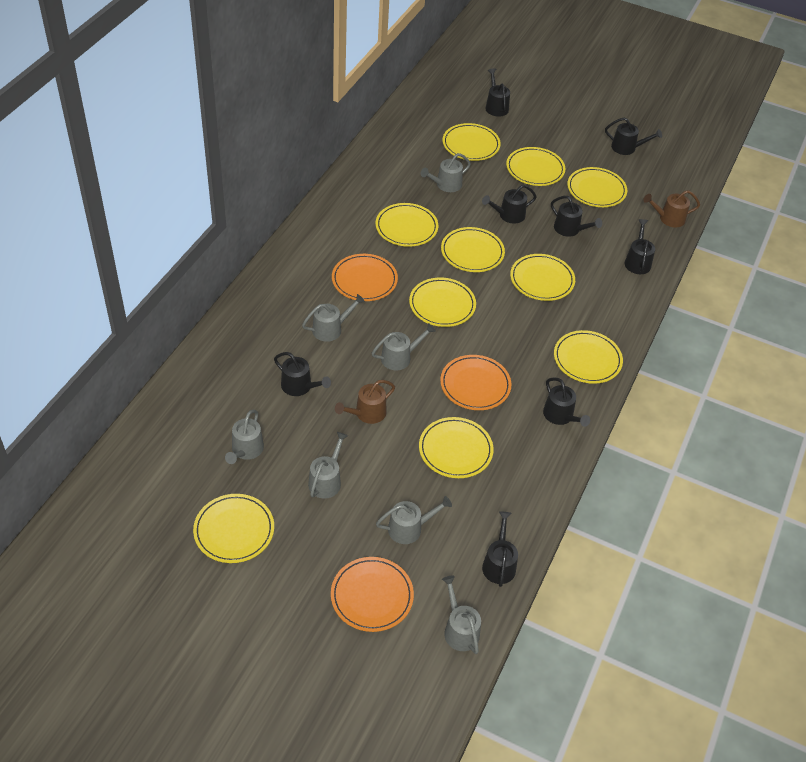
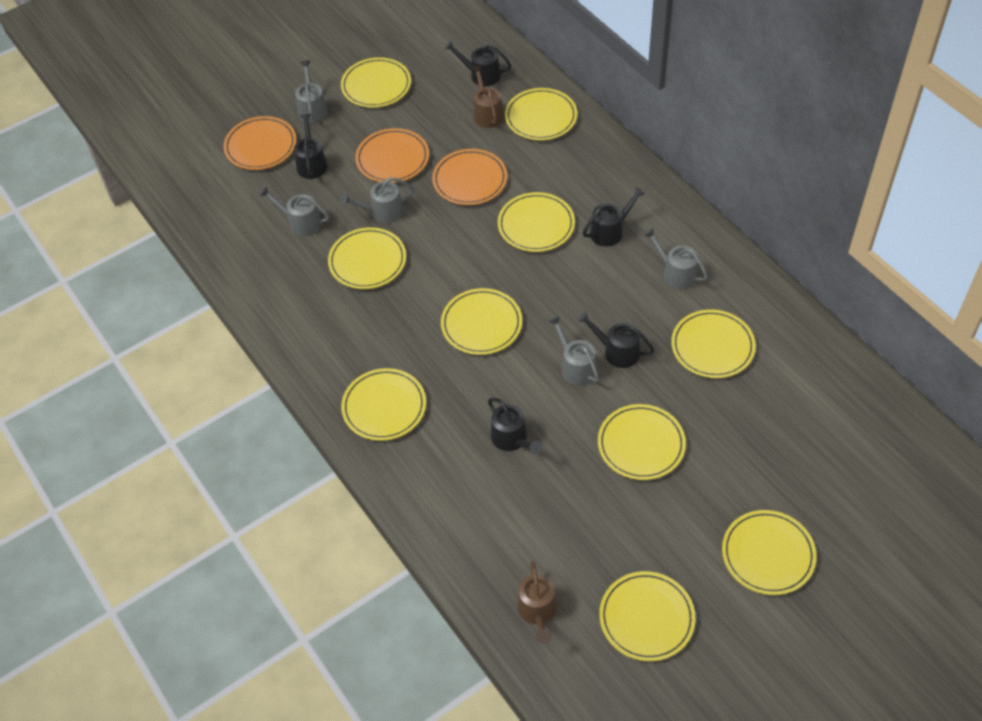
black watering can: 8 -> 5
grey watering can: 7 -> 5

